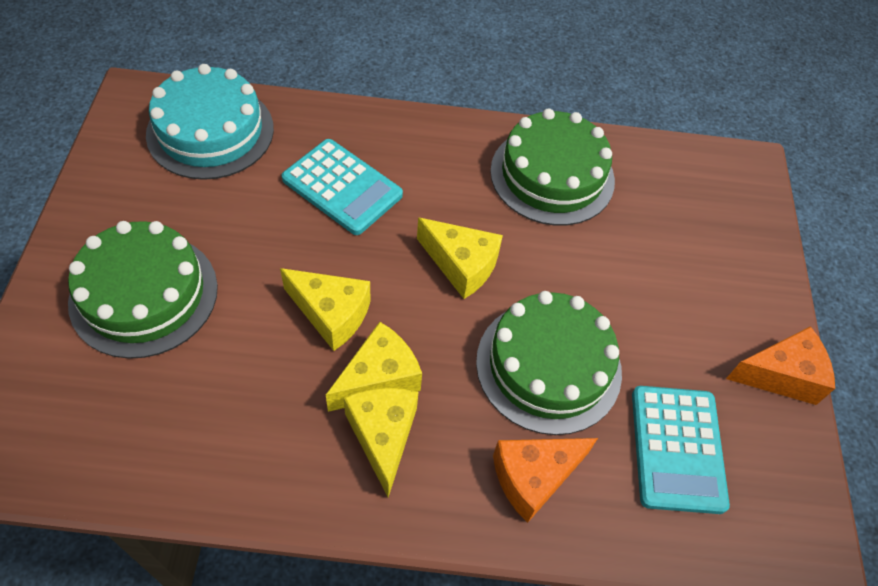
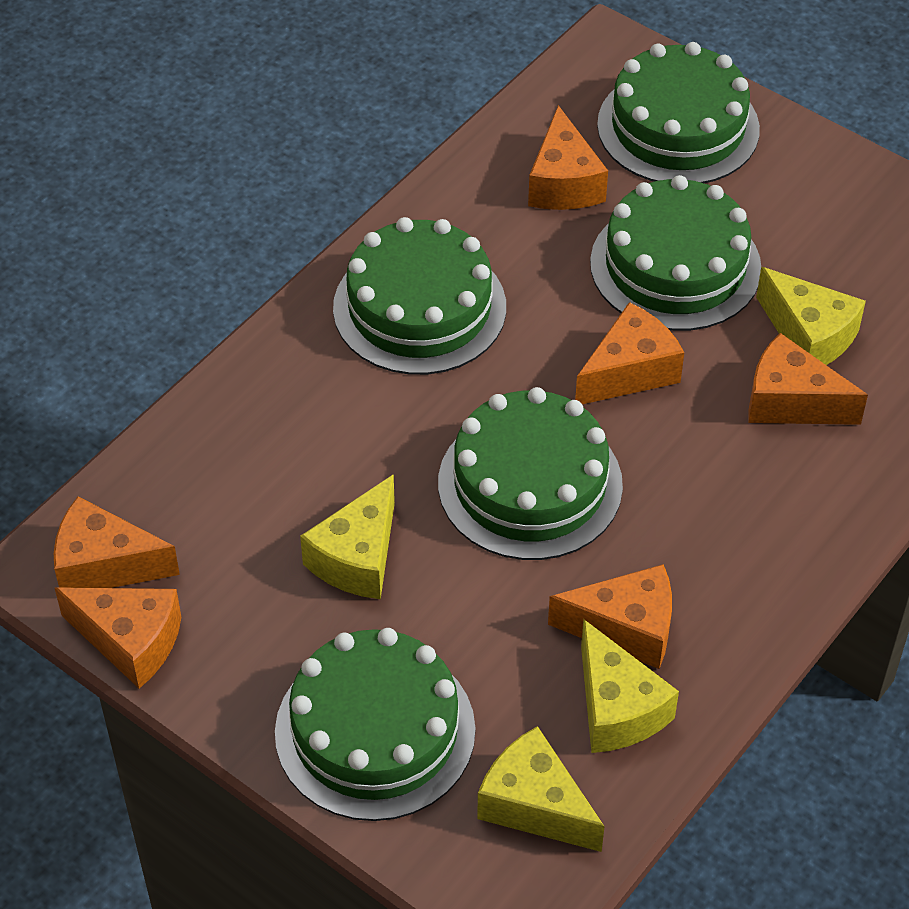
green cake: 3 -> 5
orange cheese: 2 -> 6
turquoise cake: 1 -> 0
turquoise calculator: 2 -> 0

